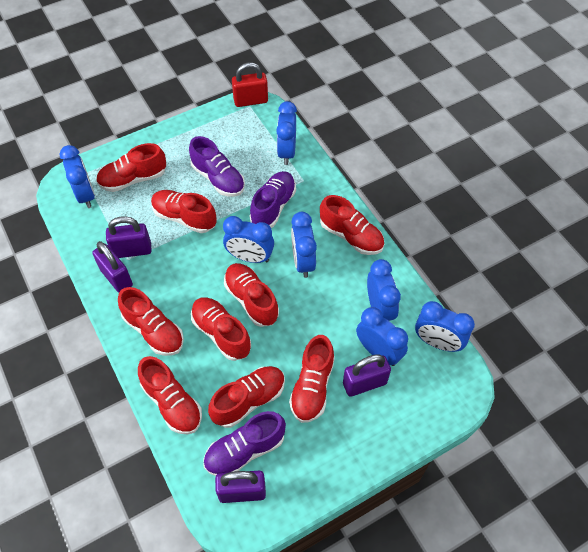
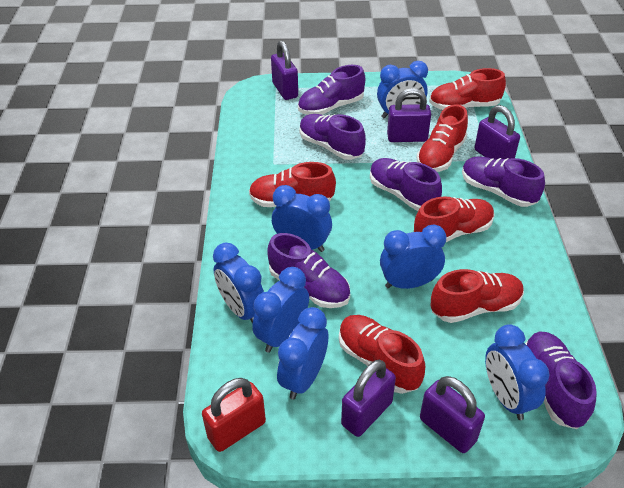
purple padlock: 4 -> 5
purple shoe: 3 -> 6
red shoe: 9 -> 6

